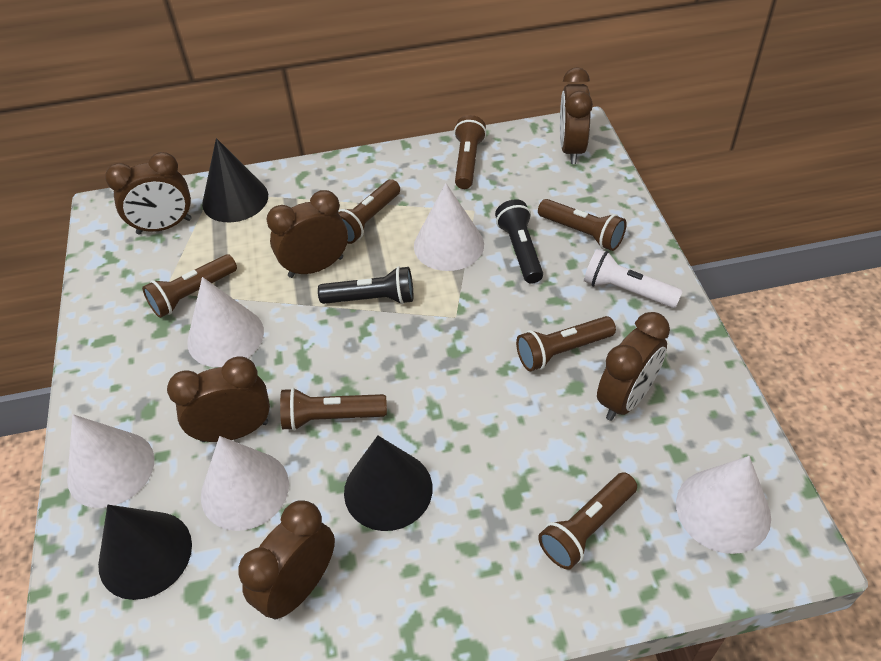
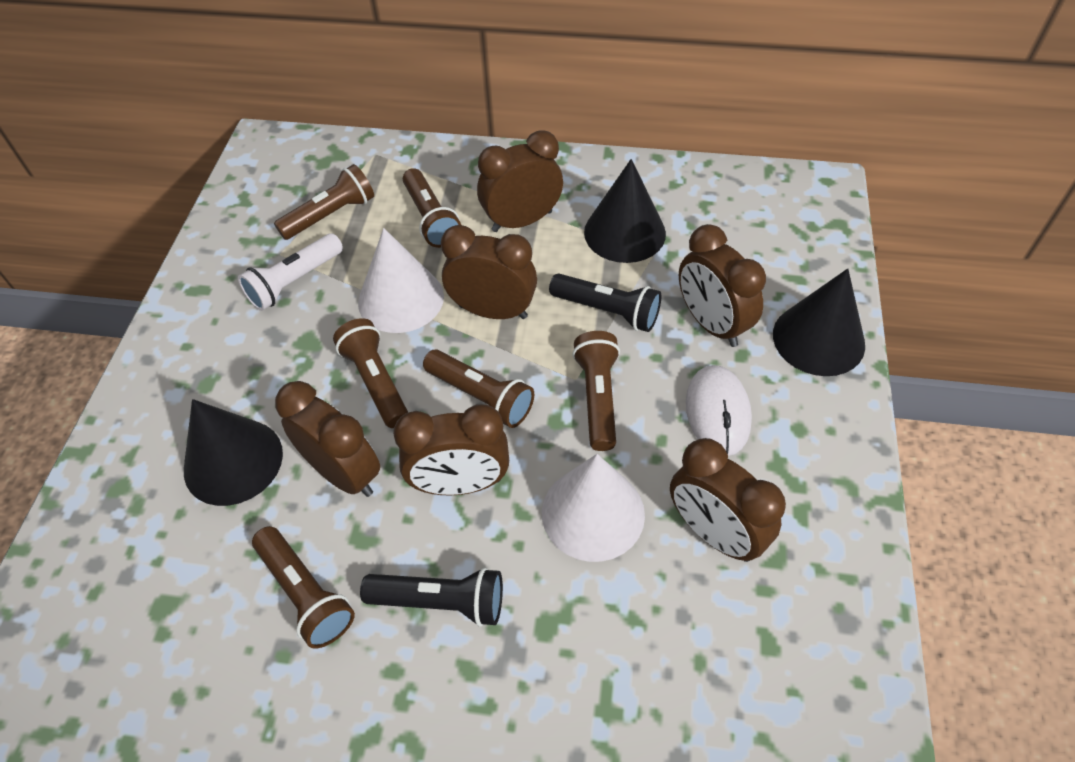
brown flashlight: 7 -> 6
white cone: 5 -> 2
white mouse: 0 -> 1

